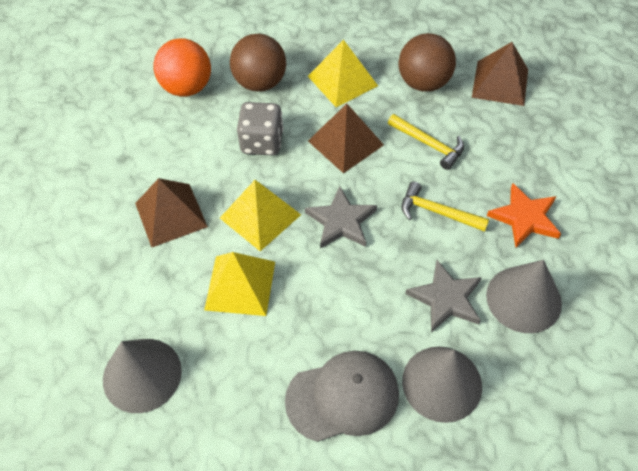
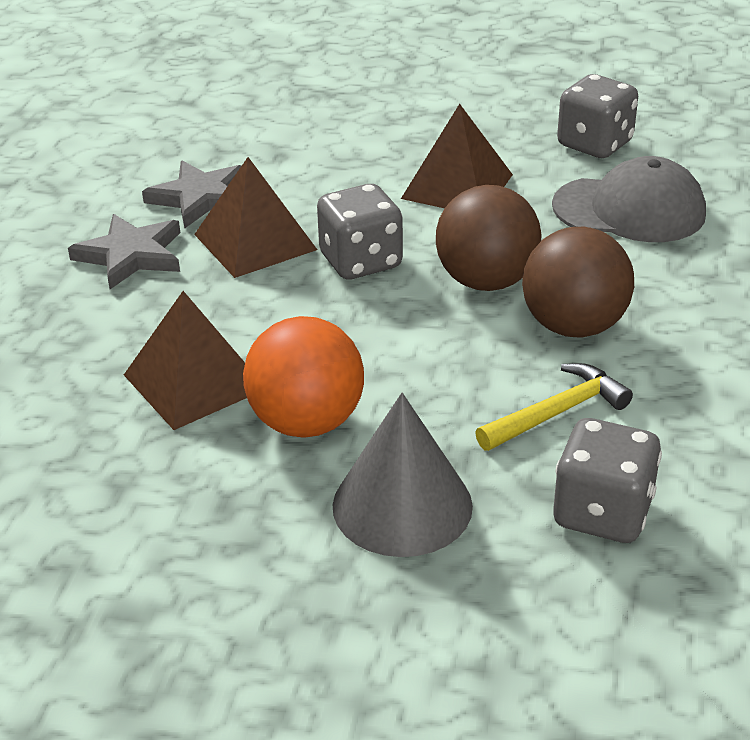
grey cone: 3 -> 1
grey dice: 1 -> 3
orange star: 1 -> 0
yellow hammer: 2 -> 1
yellow pyramid: 3 -> 0

